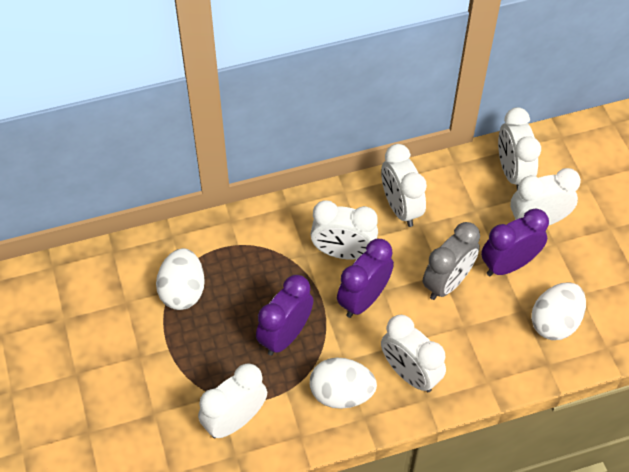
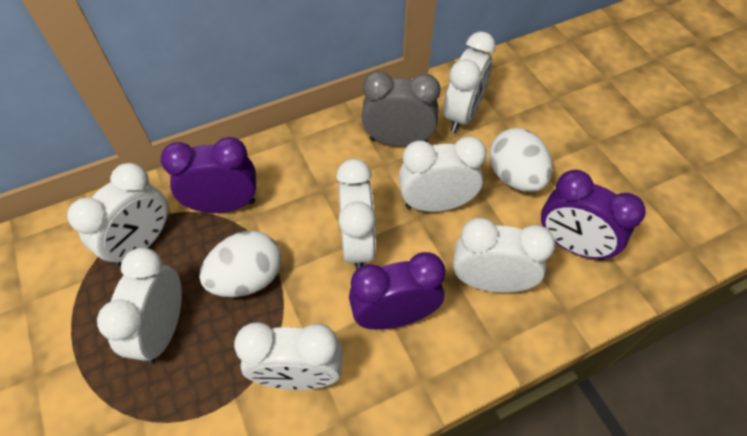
white clock: 6 -> 7
white egg: 3 -> 2

